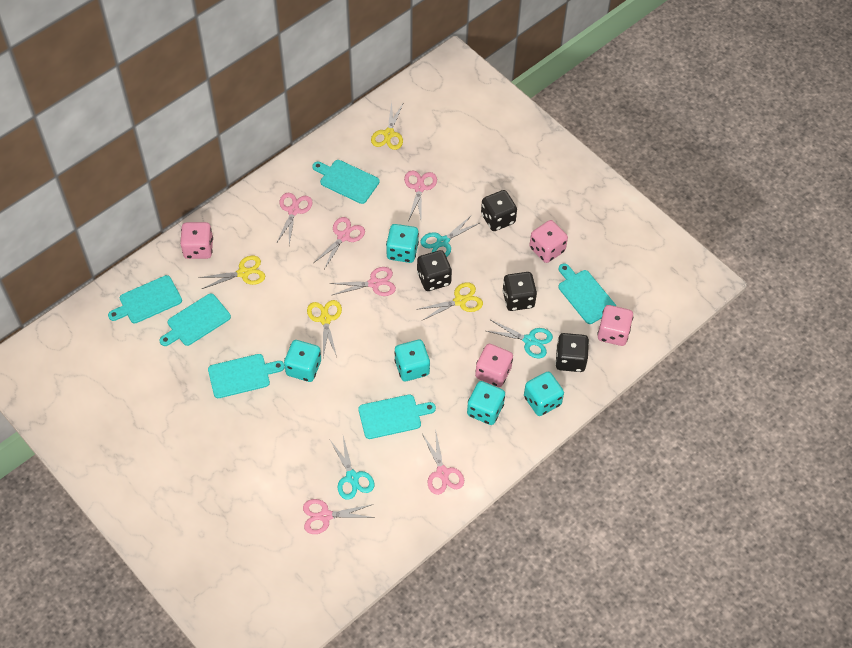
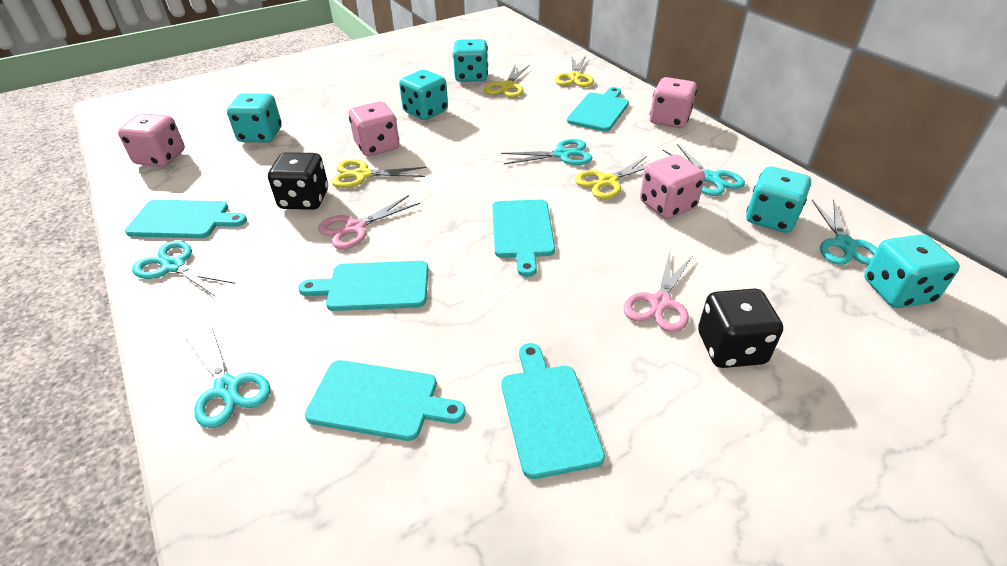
black dice: 4 -> 2
pink scissors: 6 -> 2
turquoise scissors: 3 -> 5

